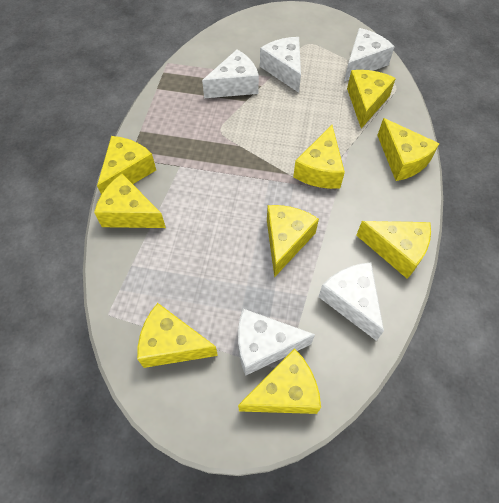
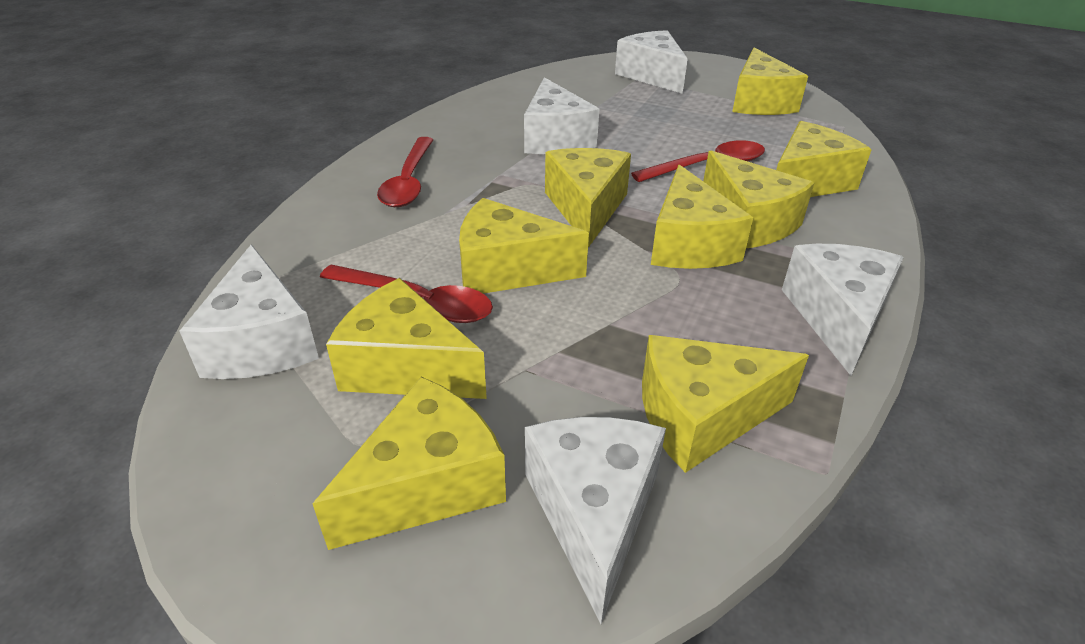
red spoon: 0 -> 3

